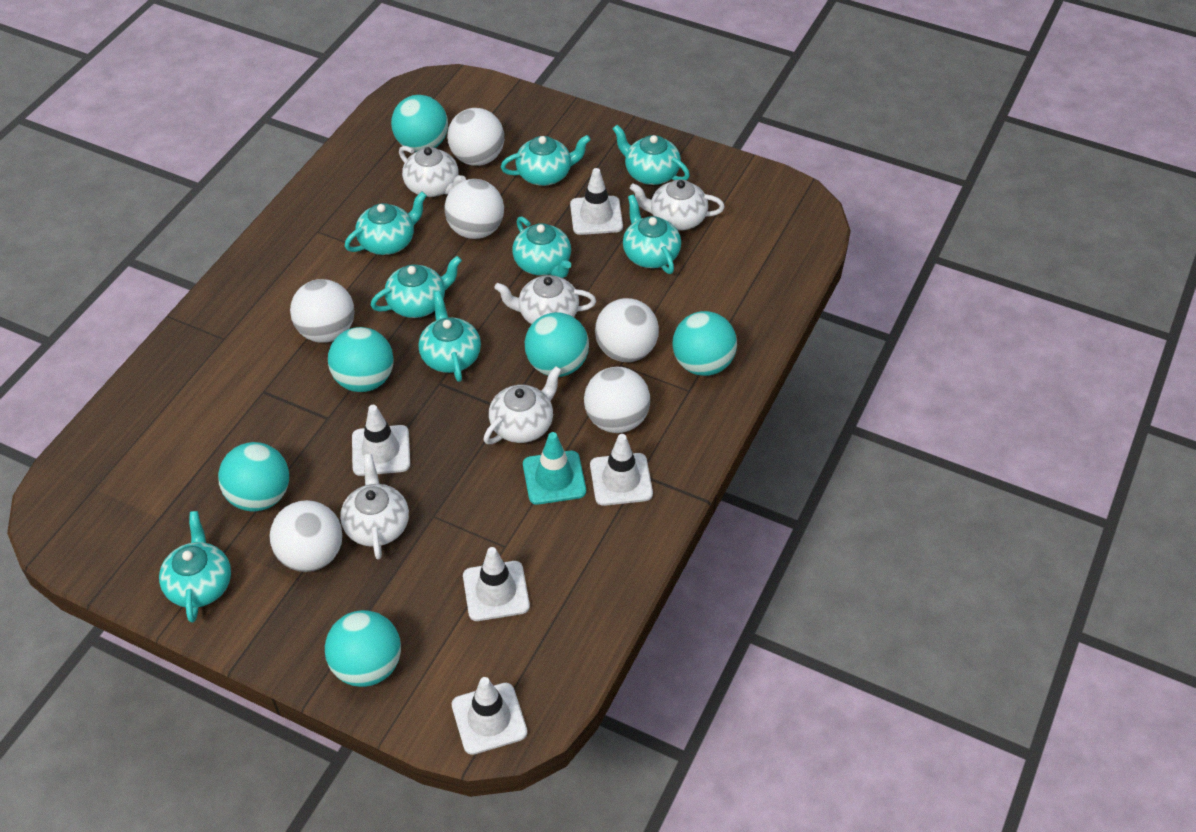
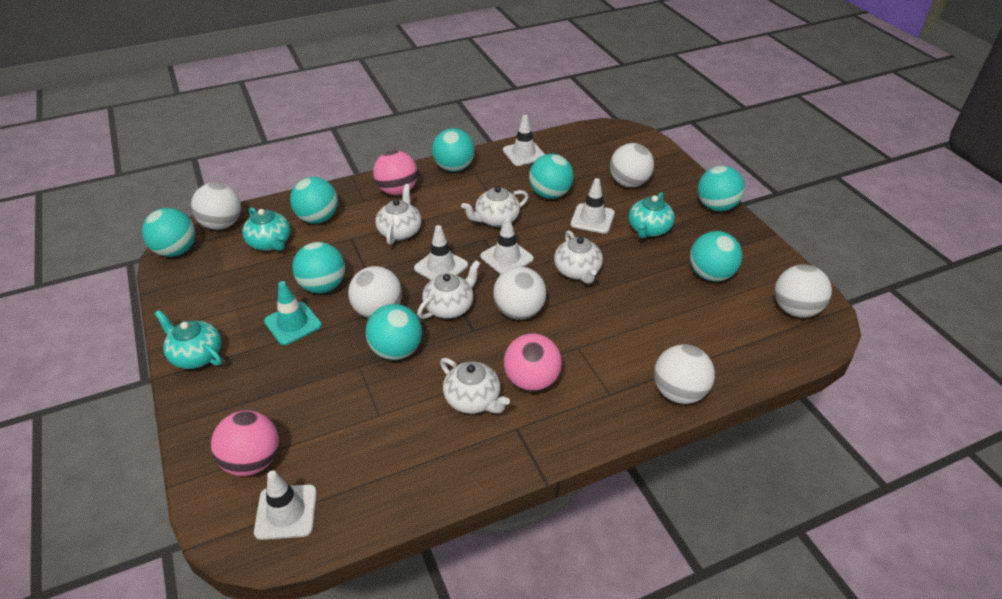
pink ball: 0 -> 3
turquoise ball: 6 -> 8
turquoise teapot: 8 -> 3

